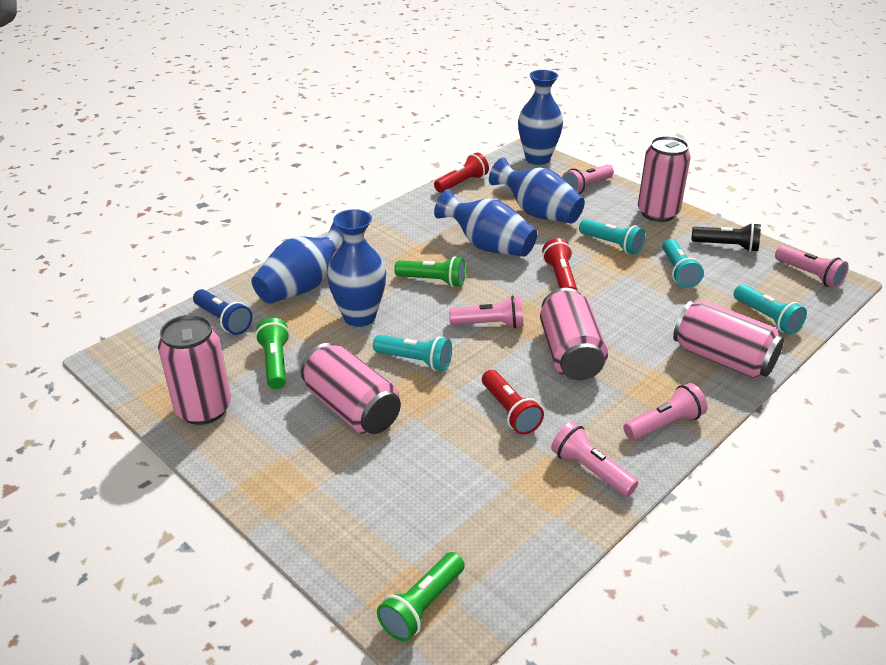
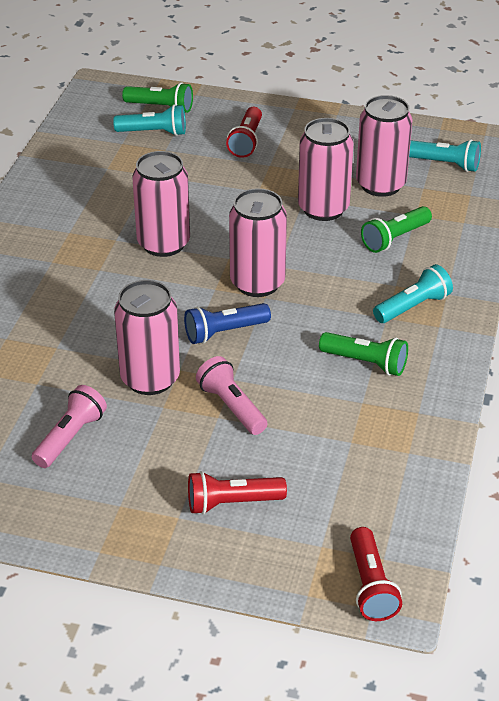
black flashlight: 1 -> 0
blue vase: 5 -> 0
pink flashlight: 5 -> 2
turquoise flashlight: 4 -> 3

